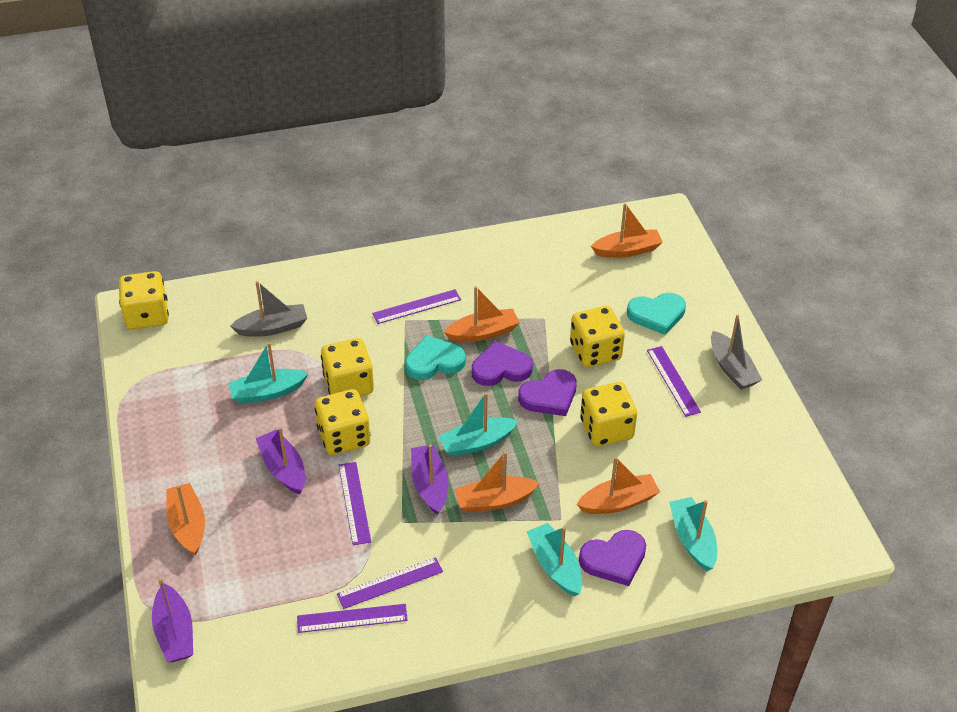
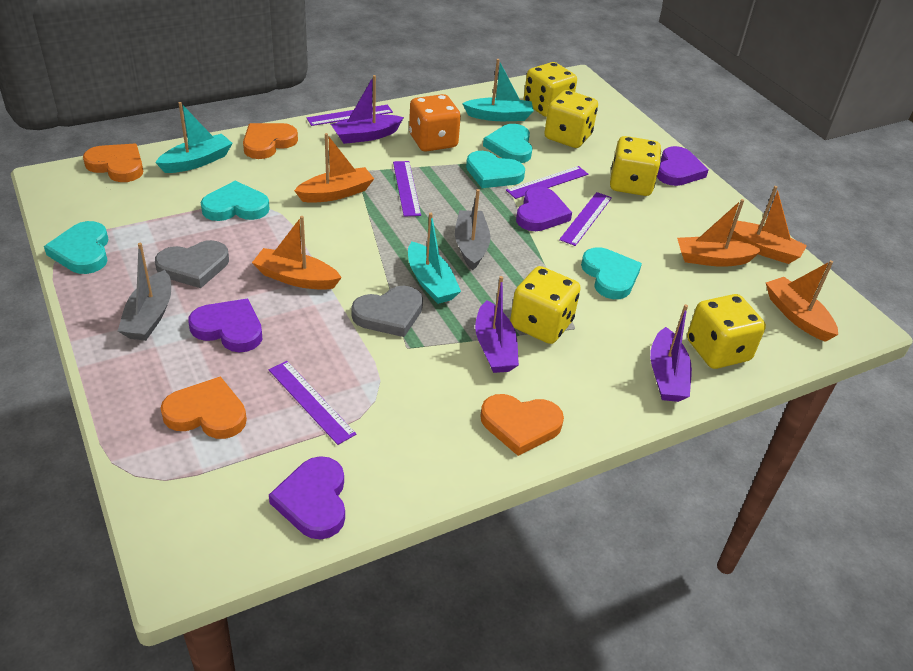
grey heart: 0 -> 2
orange dice: 0 -> 1
orange heart: 0 -> 4
purple heart: 3 -> 4
turquoise boat: 4 -> 3
turquoise heart: 2 -> 5

